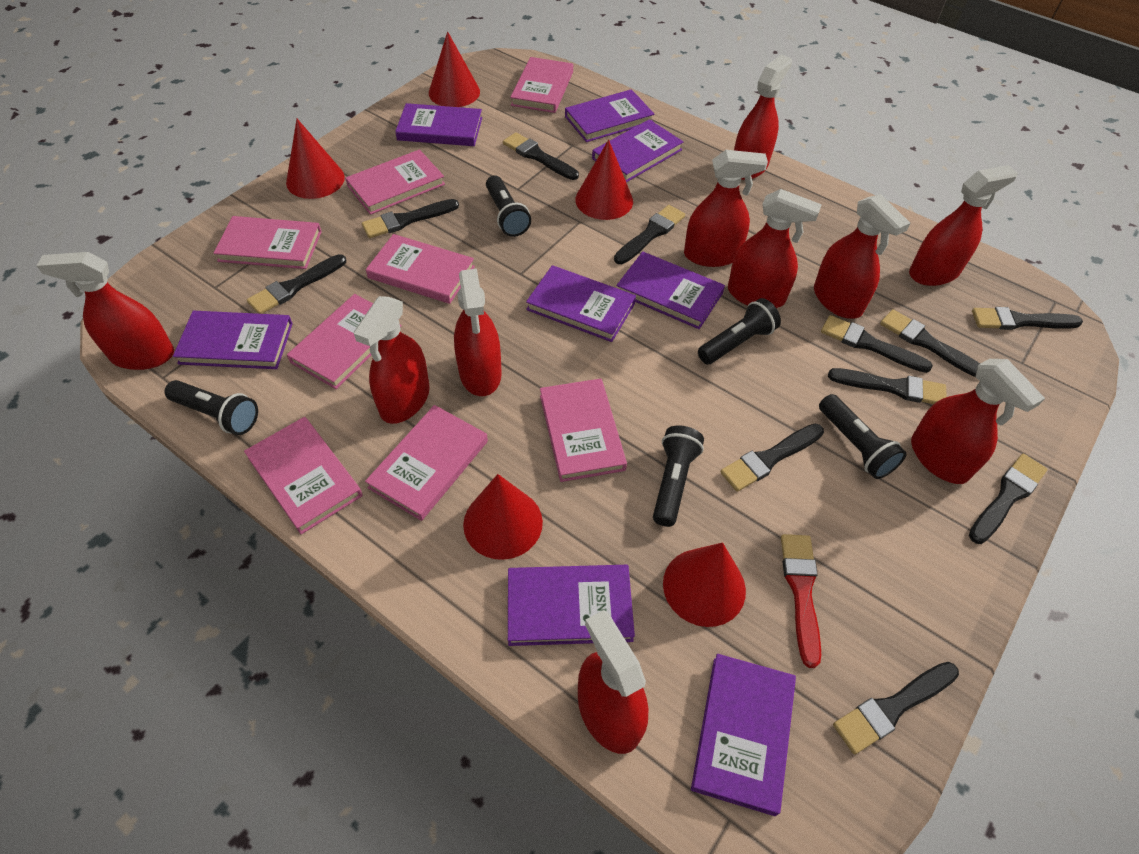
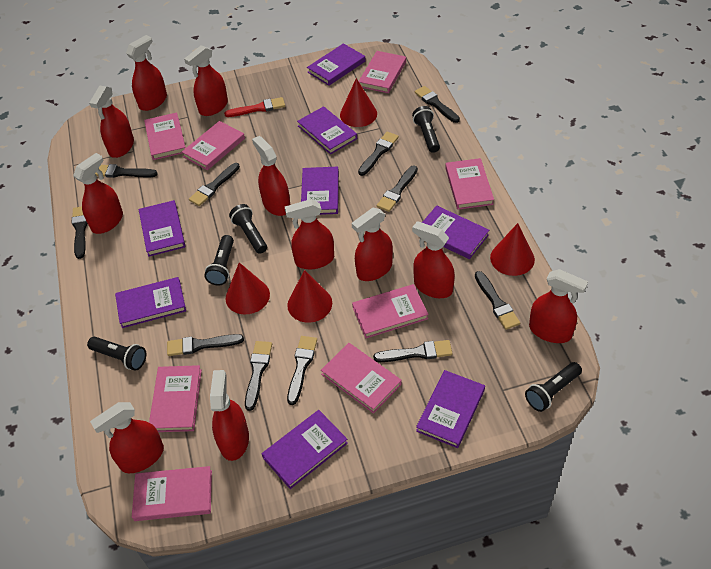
red cone: 5 -> 4
red spray bottle: 10 -> 11

